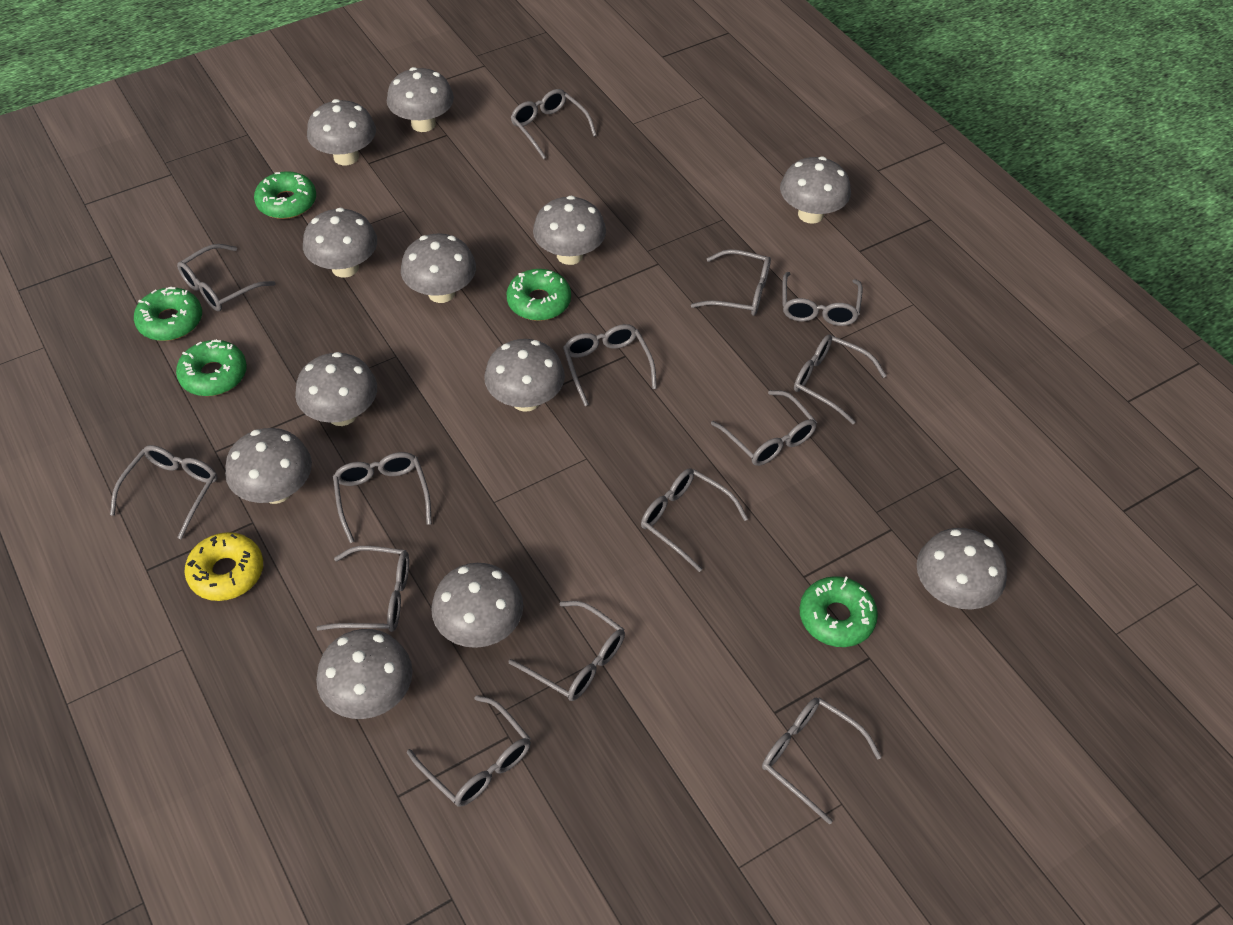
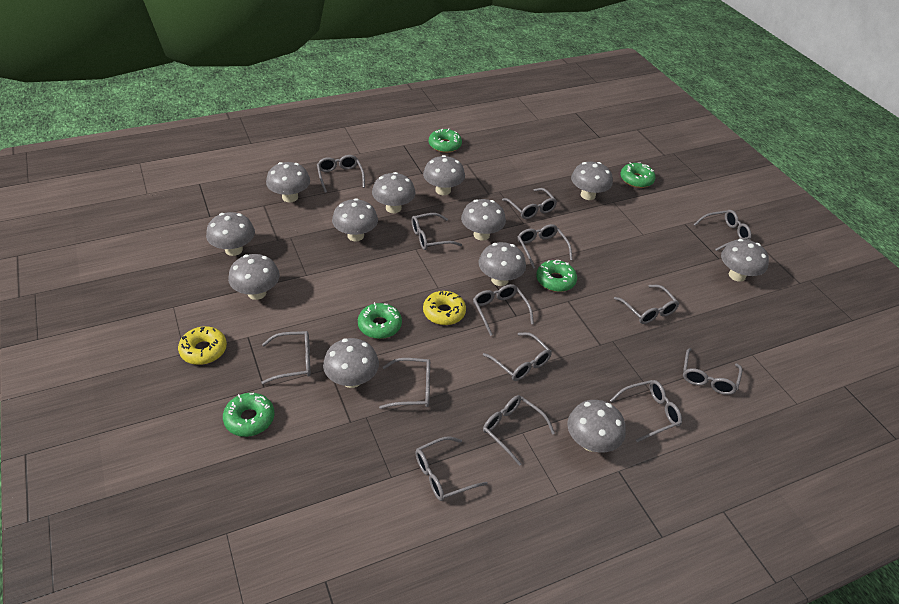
yellow donut: 1 -> 2

